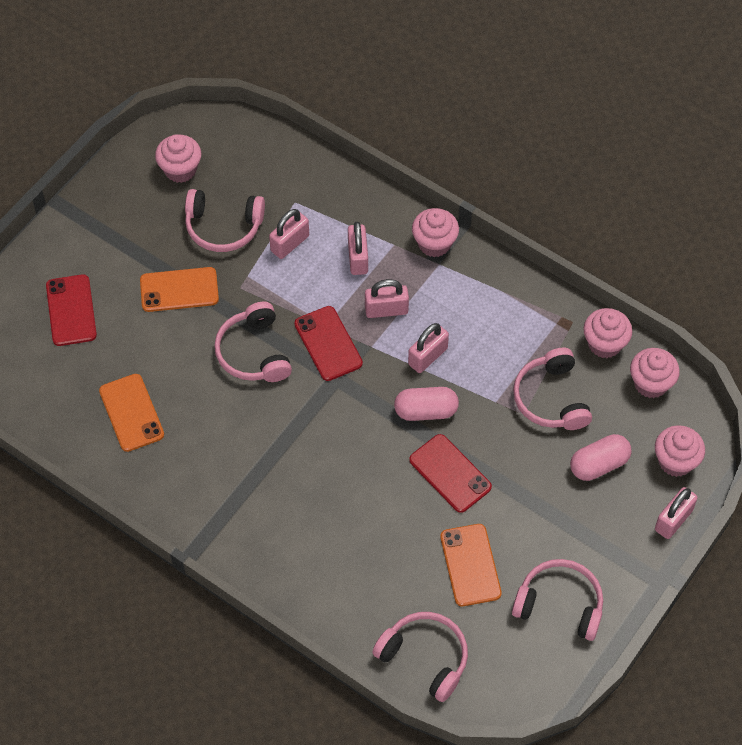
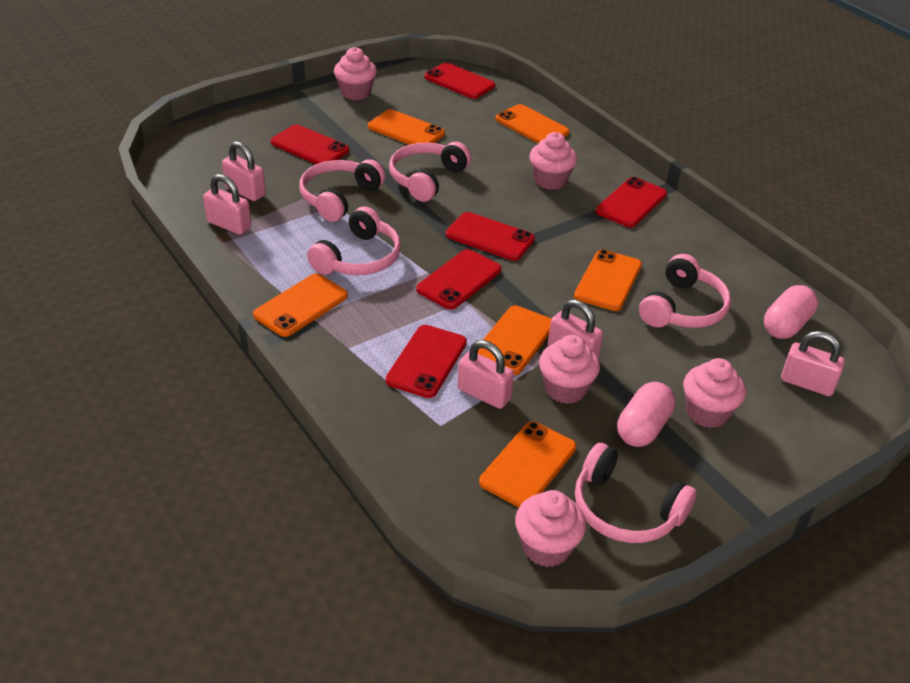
orange phone: 3 -> 6
red phone: 3 -> 6

